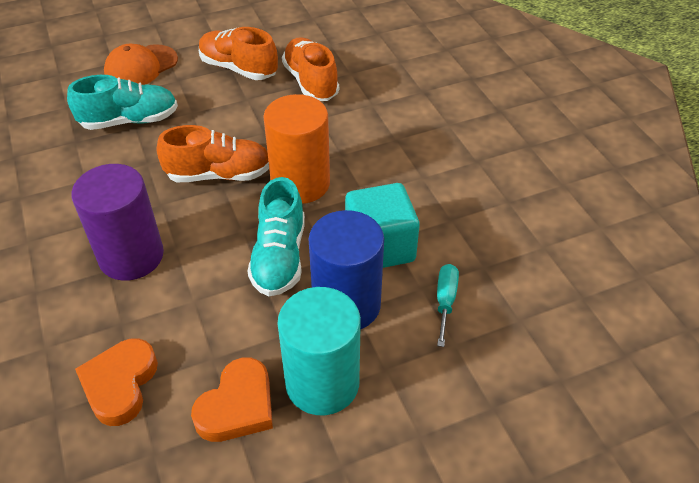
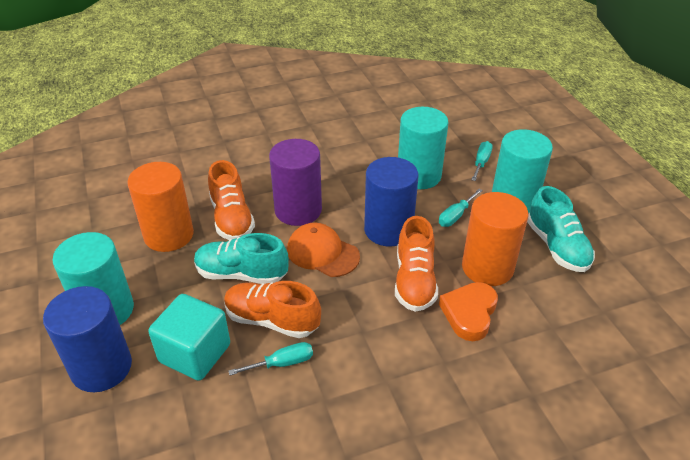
blue cylinder: 1 -> 2
orange cylinder: 1 -> 2
orange heart: 2 -> 1
turquoise cylinder: 1 -> 3
turquoise screwdriver: 1 -> 3

